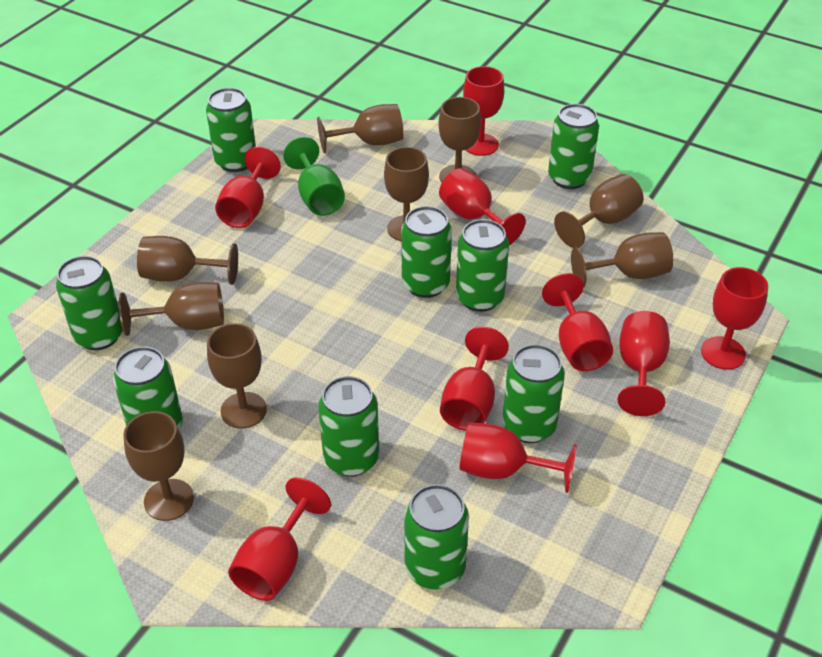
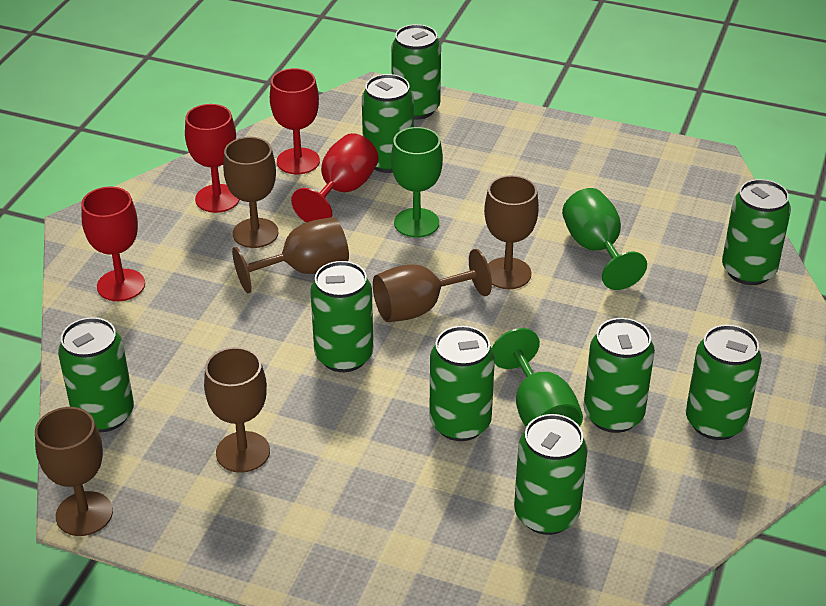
brown goblet: 9 -> 6
green goblet: 1 -> 3
red goblet: 9 -> 4

